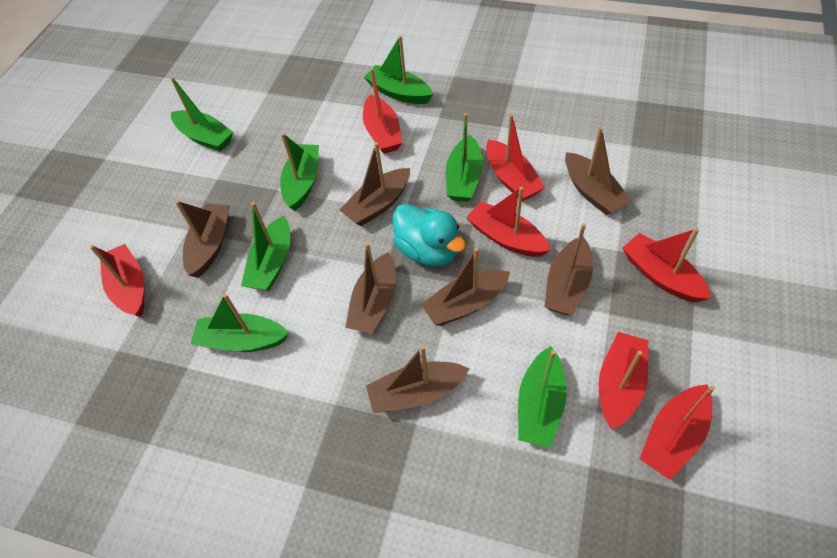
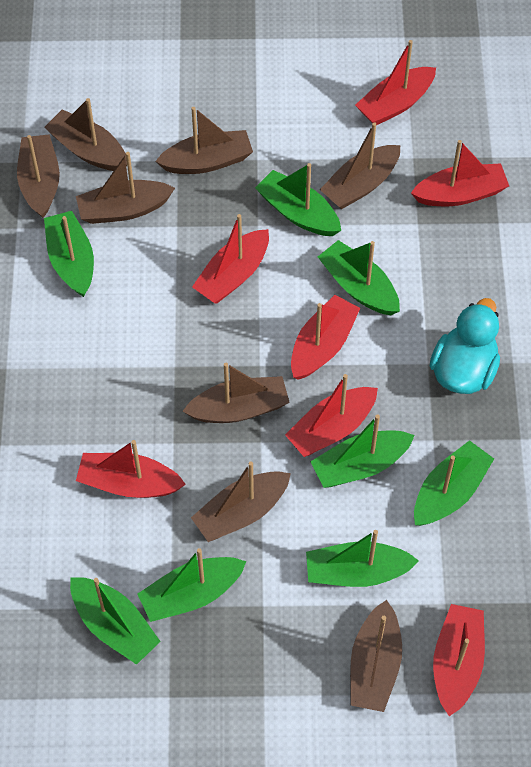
brown boat: 7 -> 8
green boat: 7 -> 8

